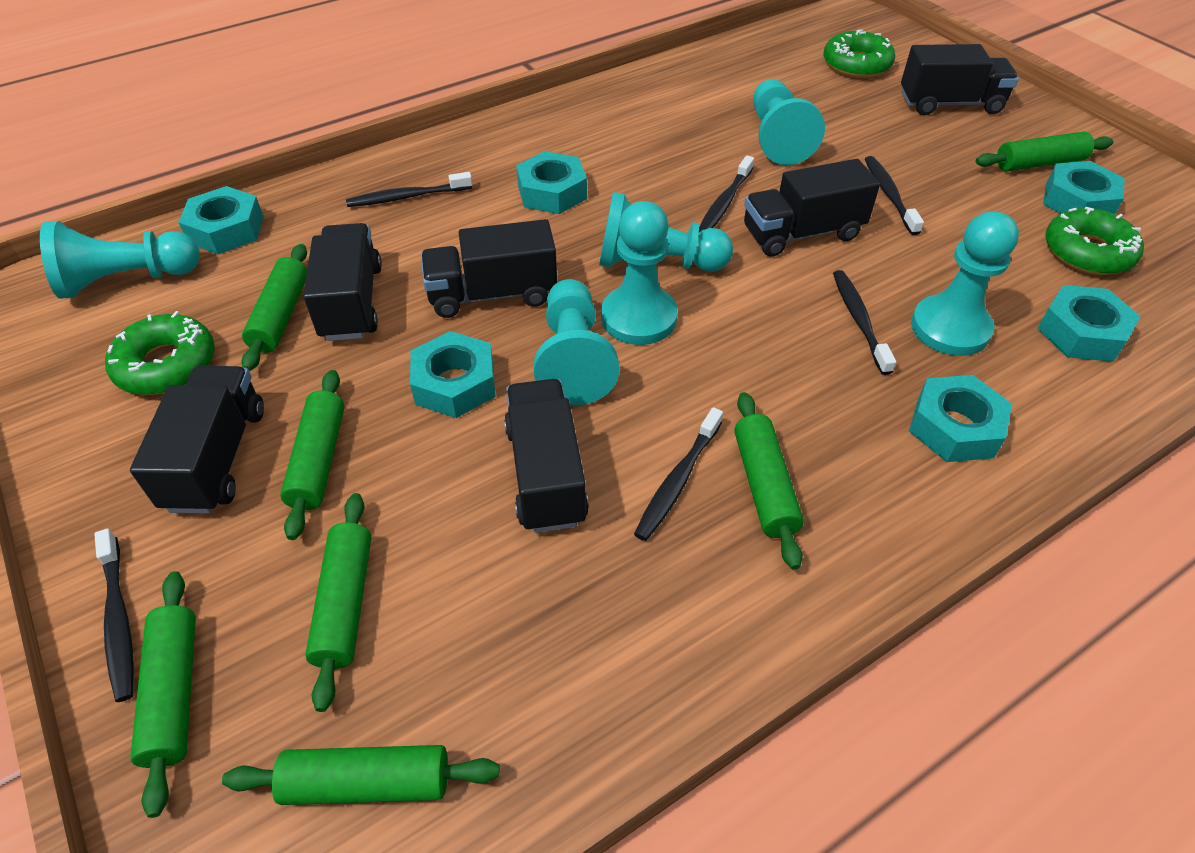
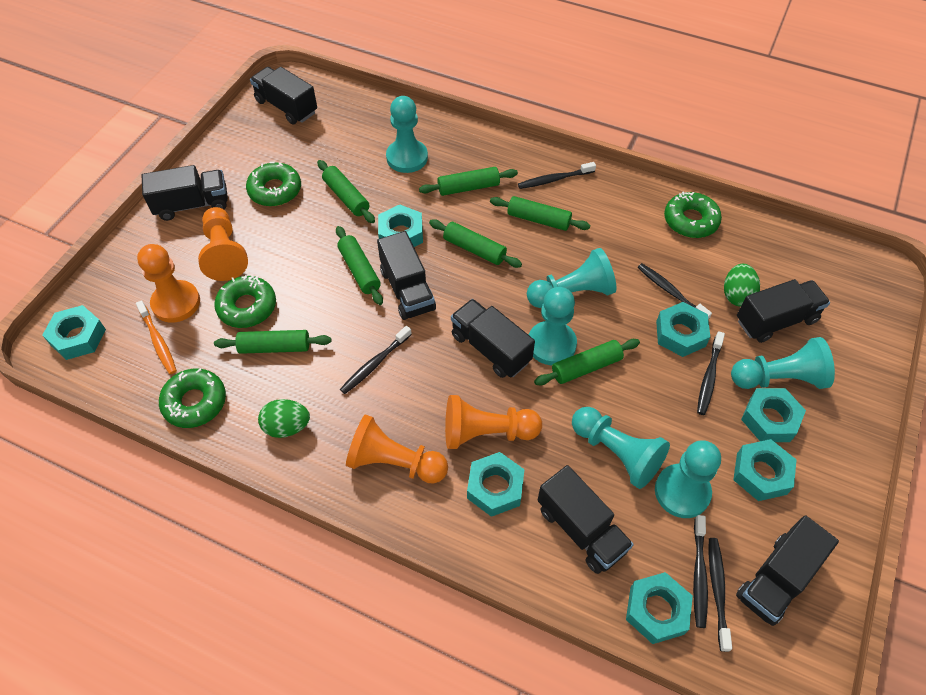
black truck: 6 -> 7
green donut: 3 -> 4
green egg: 0 -> 2
orange pawn: 0 -> 4
orange toothbrush: 0 -> 1
turquoise nut: 6 -> 7

